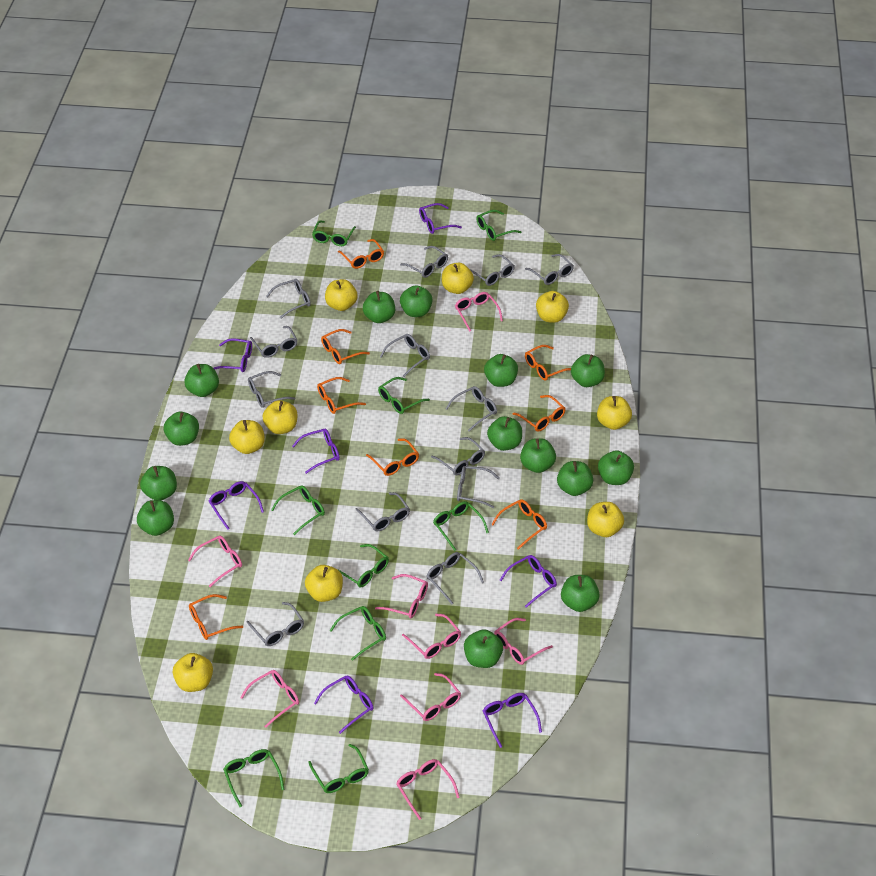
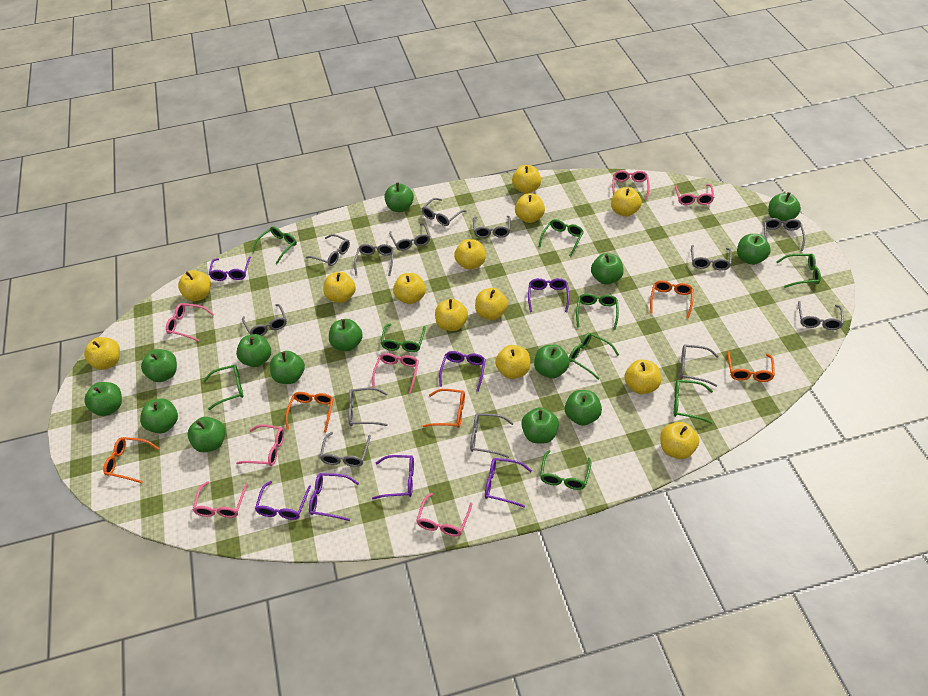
orange glasses: 8 -> 5
pink glasses: 8 -> 7
yellow apple: 9 -> 13

